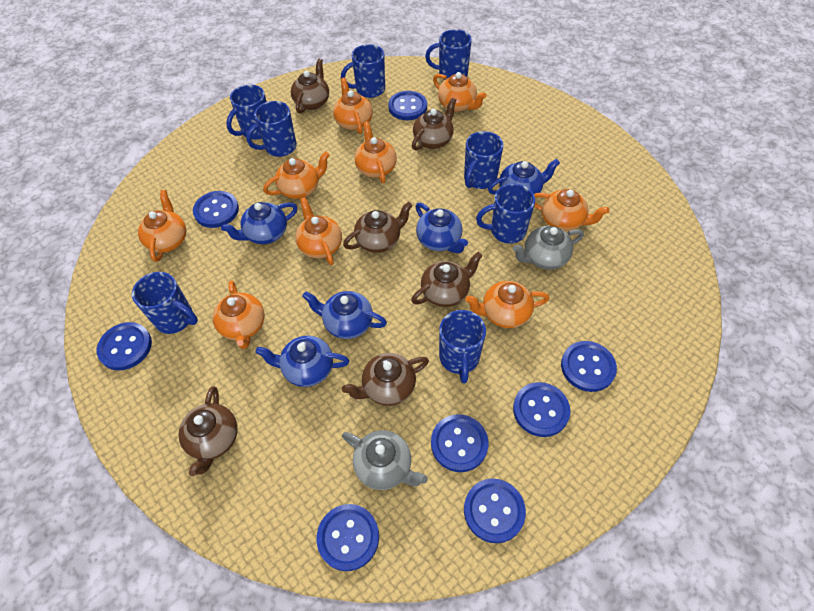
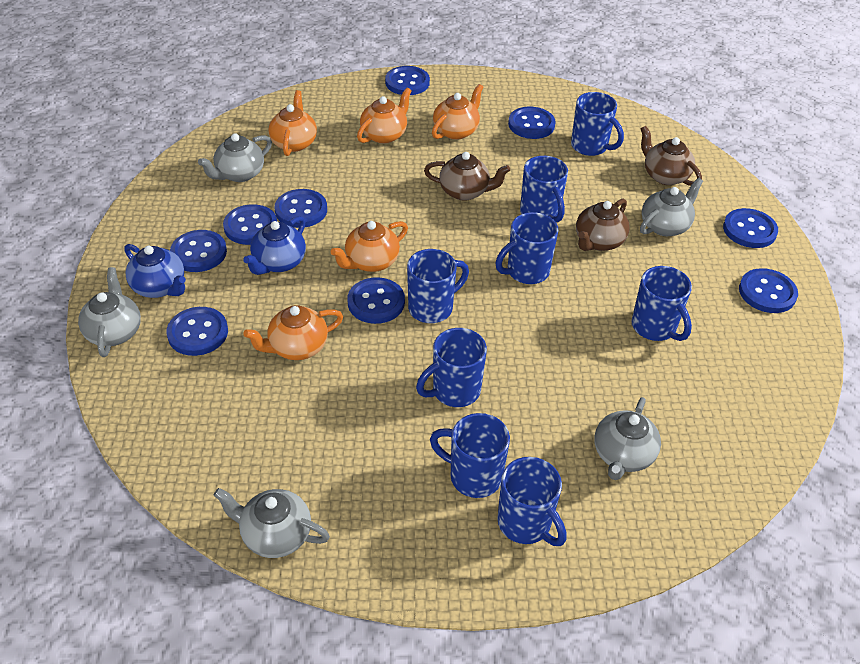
blue button: 8 -> 9
blue teapot: 5 -> 2
brown teapot: 6 -> 3
grey teapot: 2 -> 5
orange teapot: 9 -> 5

